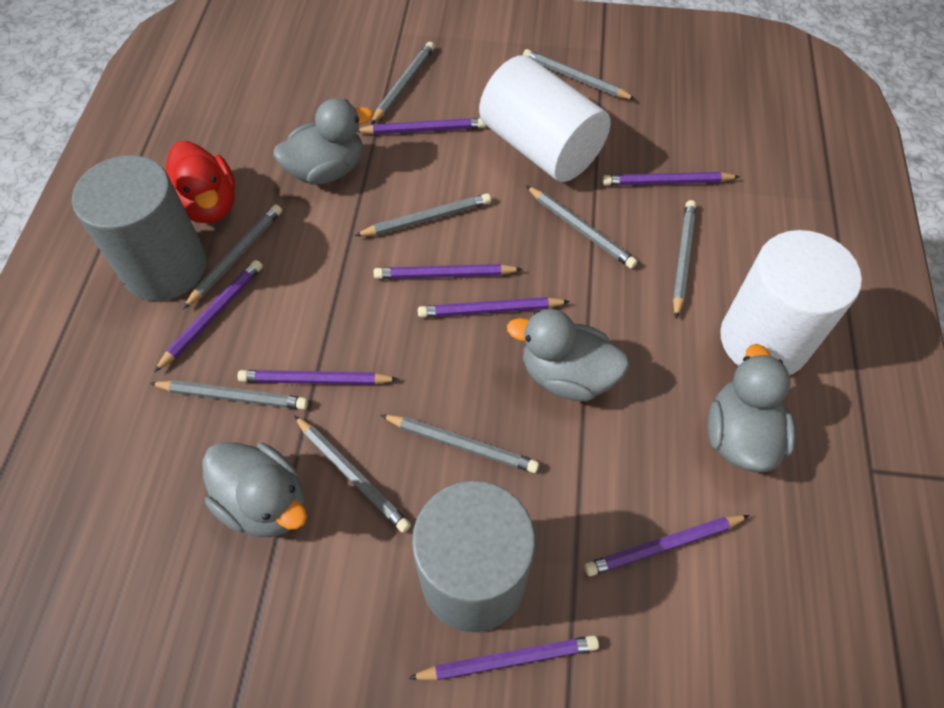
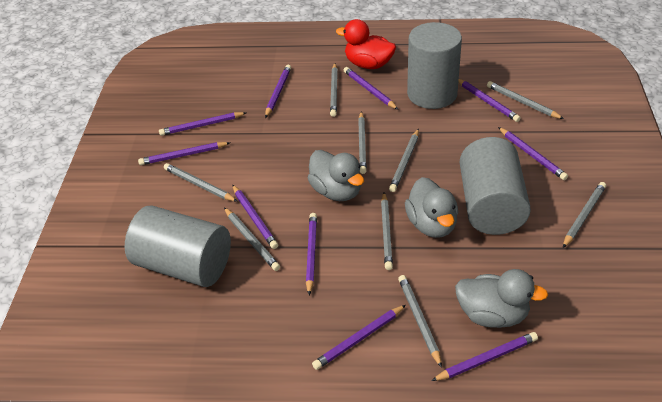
grey cylinder: 2 -> 3
grey duck: 4 -> 3
purple pencil: 8 -> 10
white cylinder: 2 -> 0

